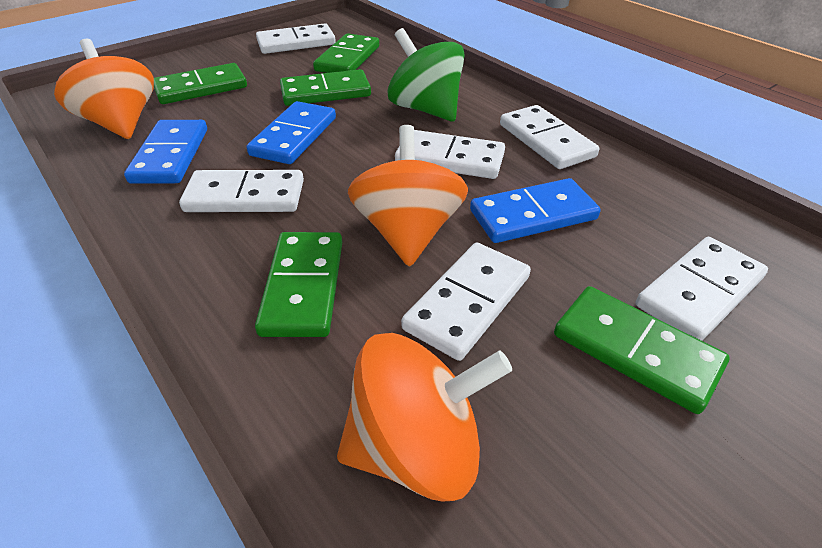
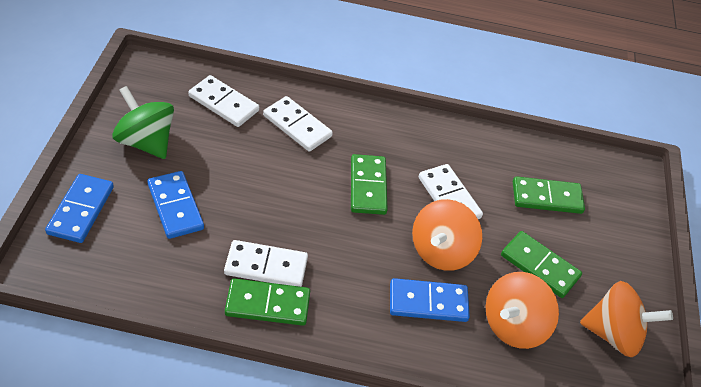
green domino: 5 -> 4
white domino: 6 -> 4

